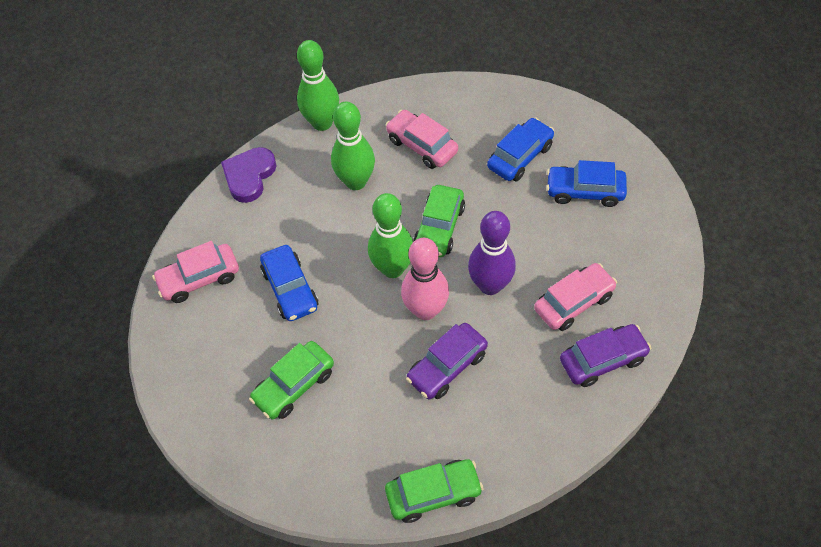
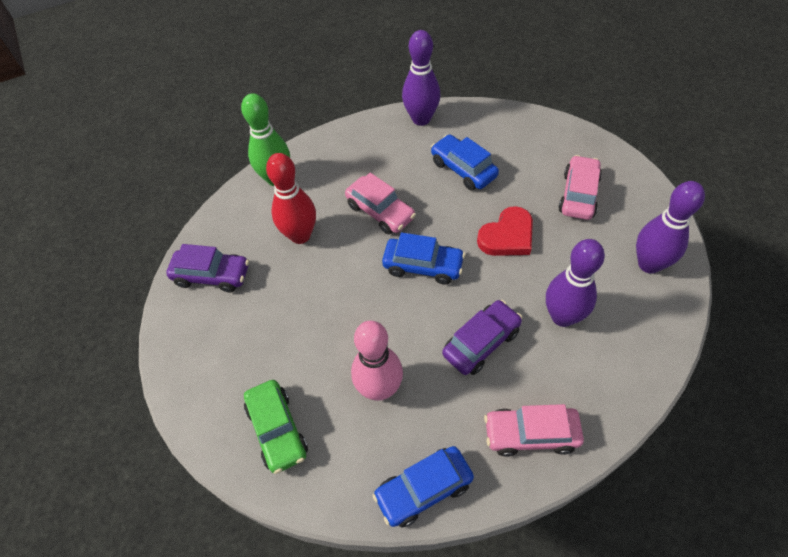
green bowling pin: 3 -> 1
green car: 3 -> 1
purple bowling pin: 1 -> 3
purple heart: 1 -> 0
red bowling pin: 0 -> 1
red heart: 0 -> 1

